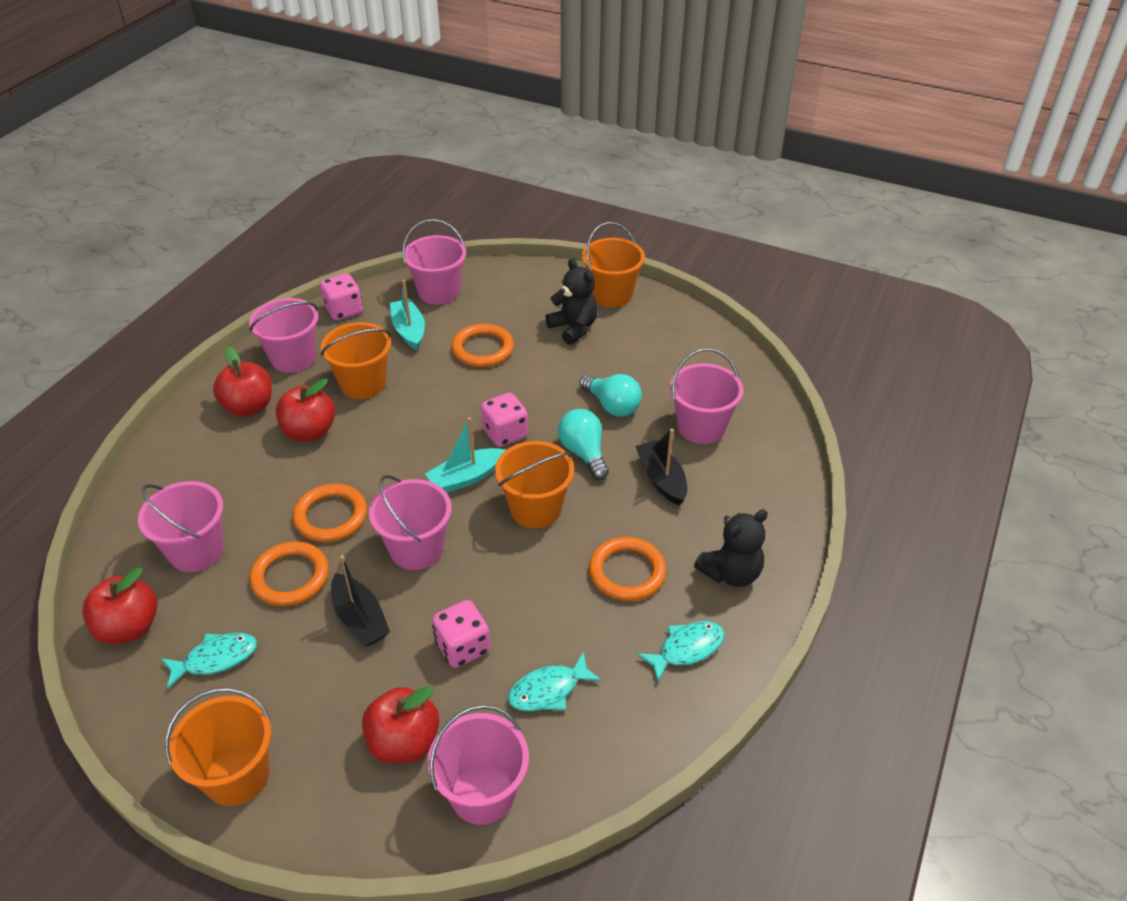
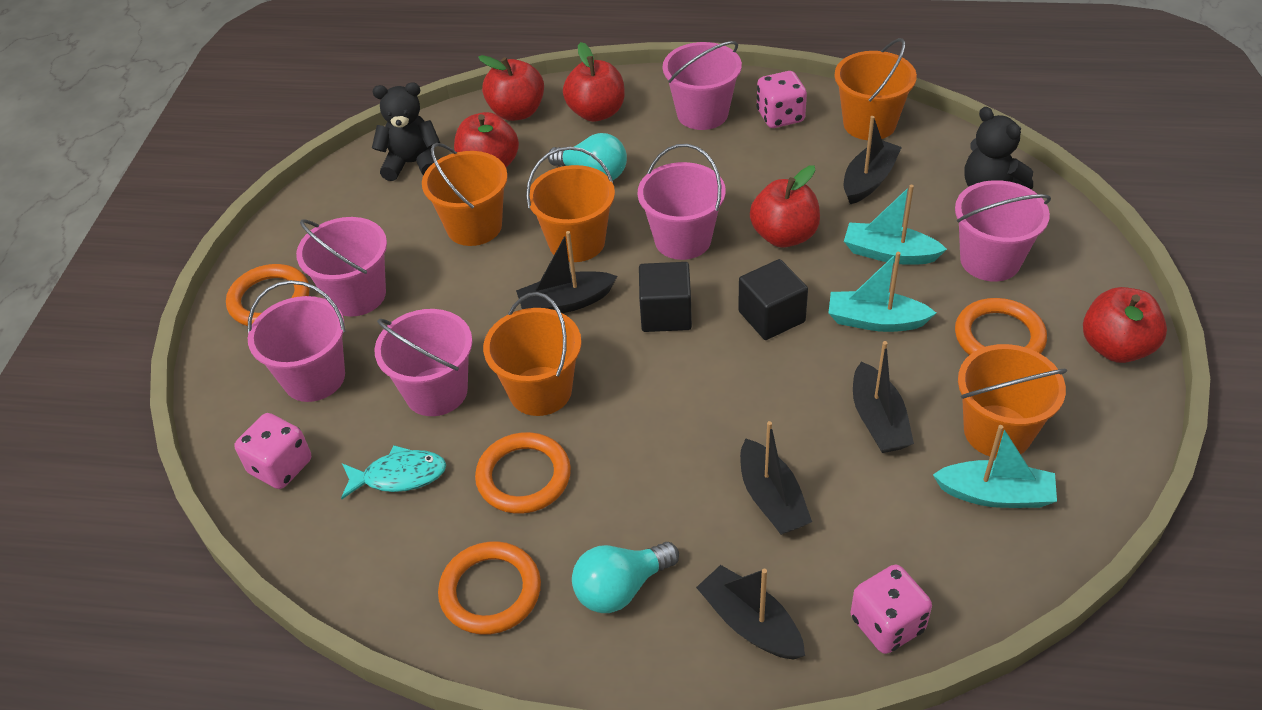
black boat: 2 -> 5
black cube: 0 -> 2
orange bucket: 4 -> 5
red apple: 4 -> 5
turquoise boat: 2 -> 3
turquoise fish: 3 -> 1

